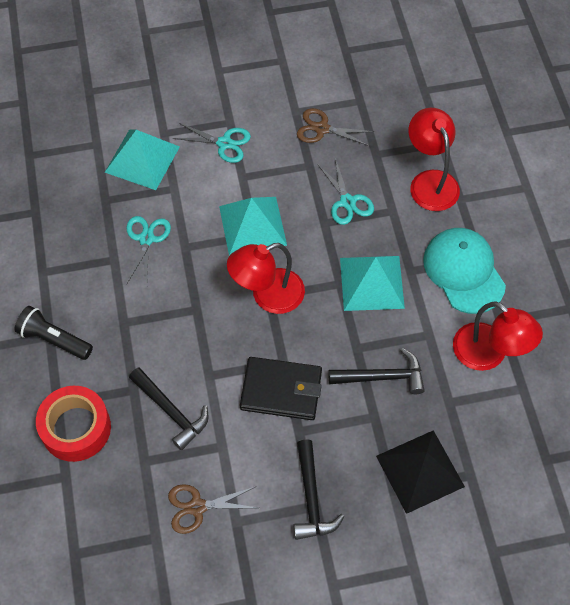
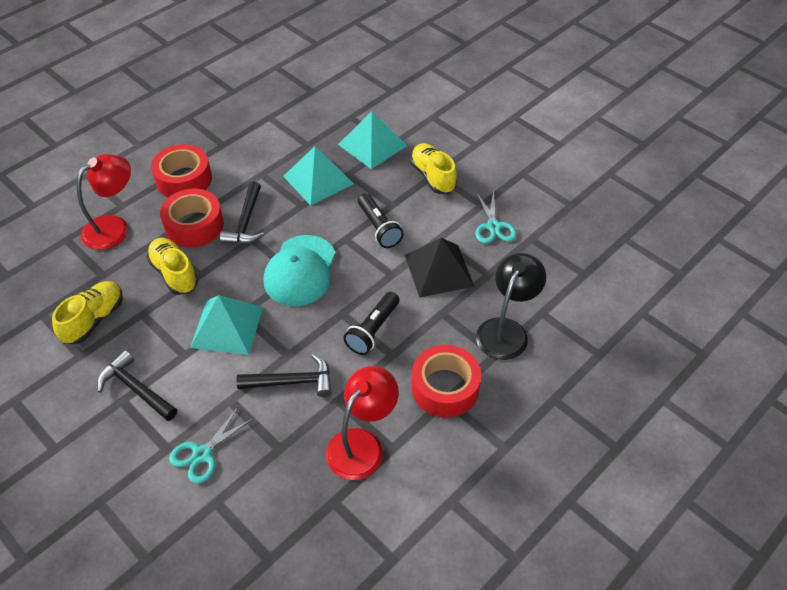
black flashlight: 1 -> 2
black lamp: 0 -> 1
black wallet: 1 -> 0
brown scissors: 2 -> 0
red lamp: 3 -> 2
red tape: 1 -> 3
turquoise scissors: 3 -> 2
yellow shoe: 0 -> 3

